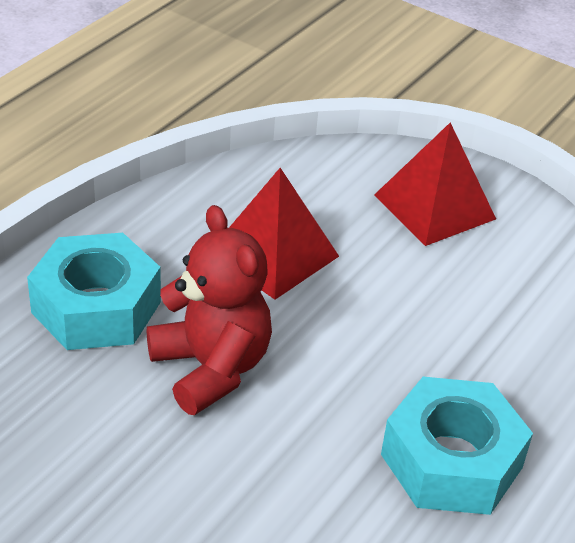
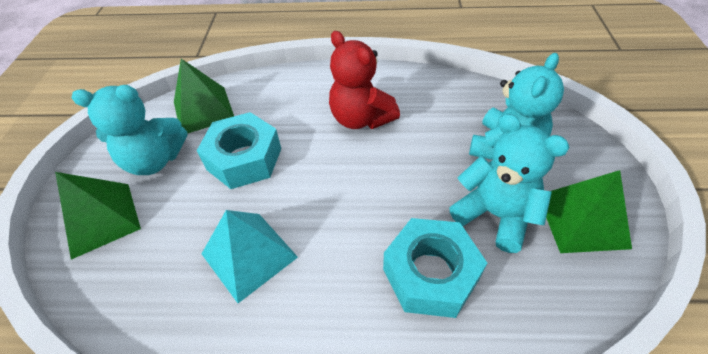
green pyramid: 0 -> 3
red pyramid: 2 -> 0
turquoise pyramid: 0 -> 1
turquoise teddy bear: 0 -> 3

